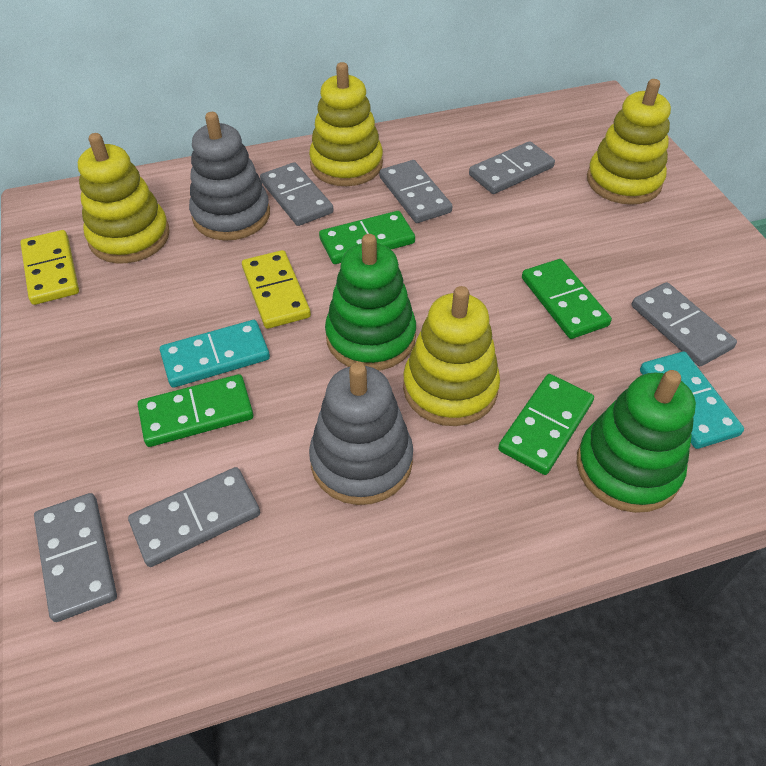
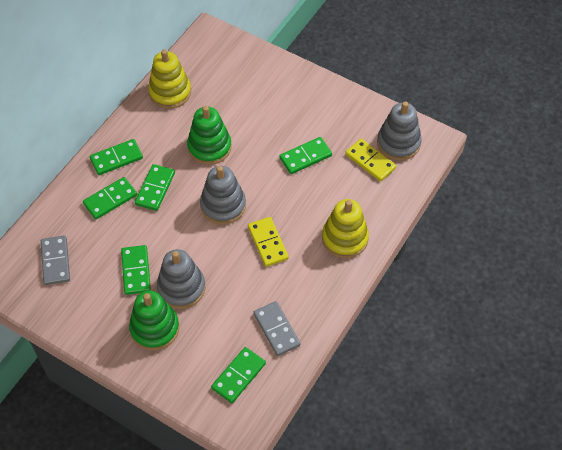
green domino: 4 -> 6
grey domino: 6 -> 2
grey stacking toy: 2 -> 3
turquoise domino: 2 -> 0
yellow stacking toy: 4 -> 2

